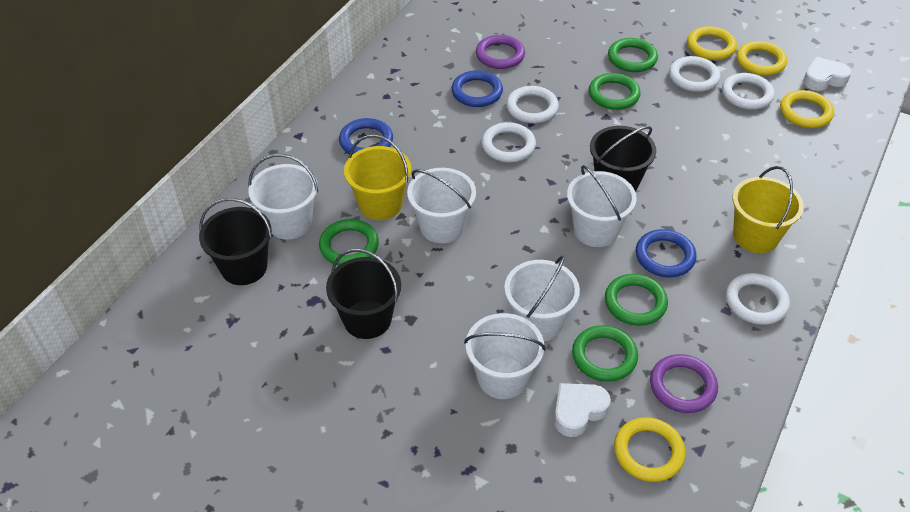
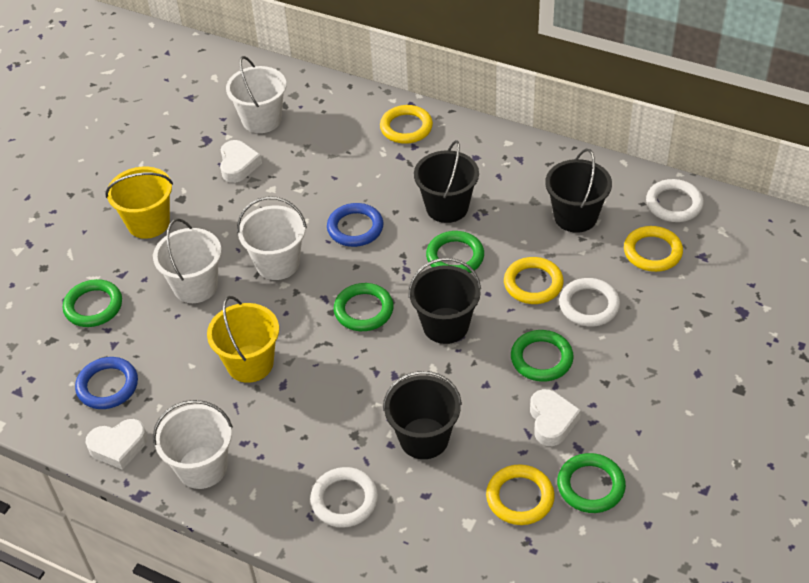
black bucket: 3 -> 4
blue ring: 3 -> 2
purple ring: 2 -> 0
white bucket: 5 -> 4
white heart: 2 -> 3
white ring: 5 -> 3

